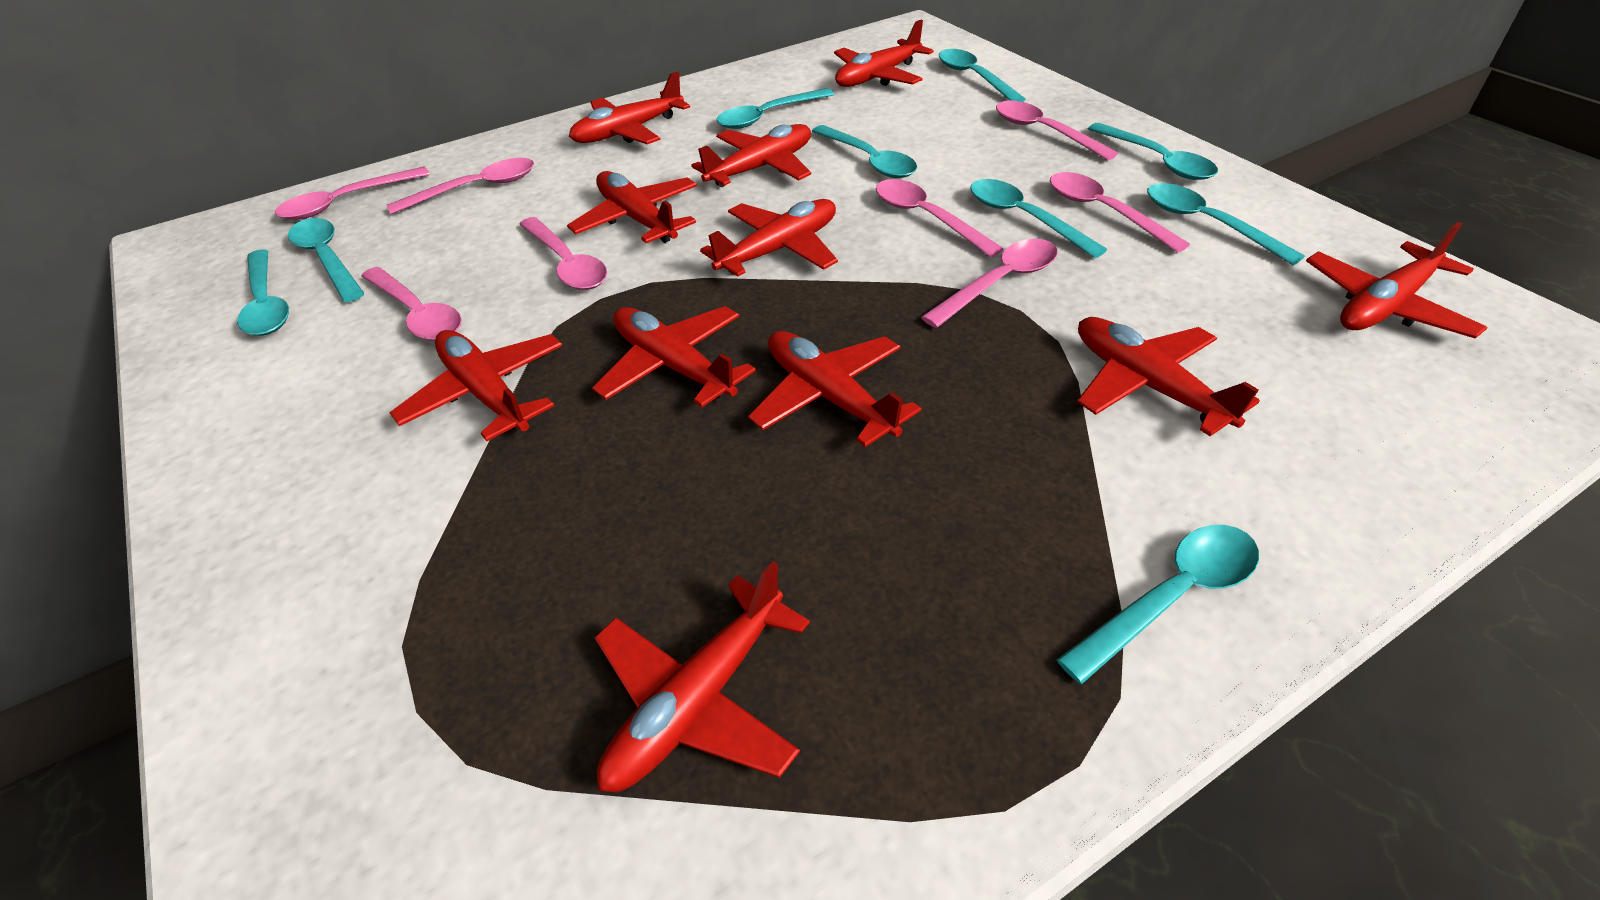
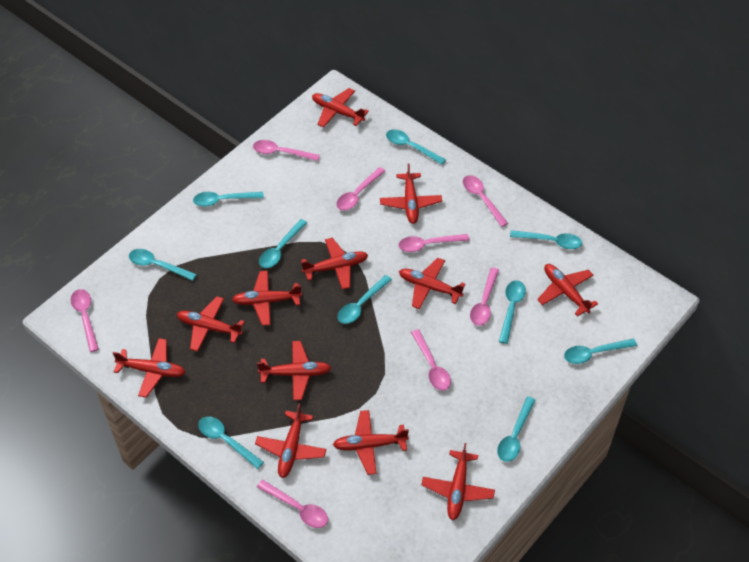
red plane: 11 -> 12
turquoise spoon: 9 -> 10

